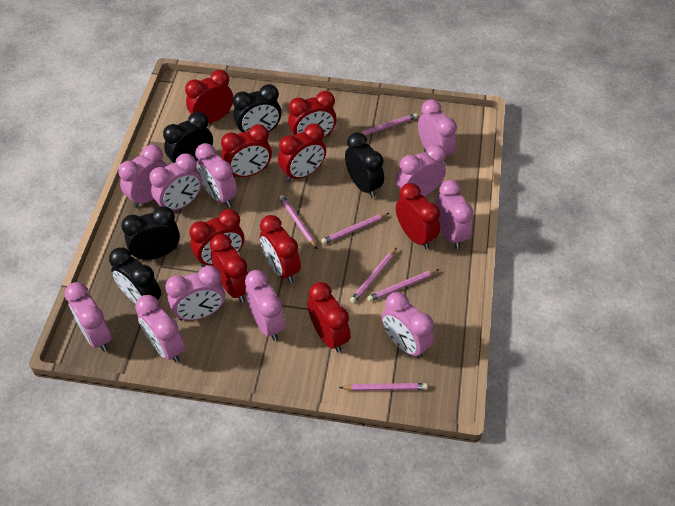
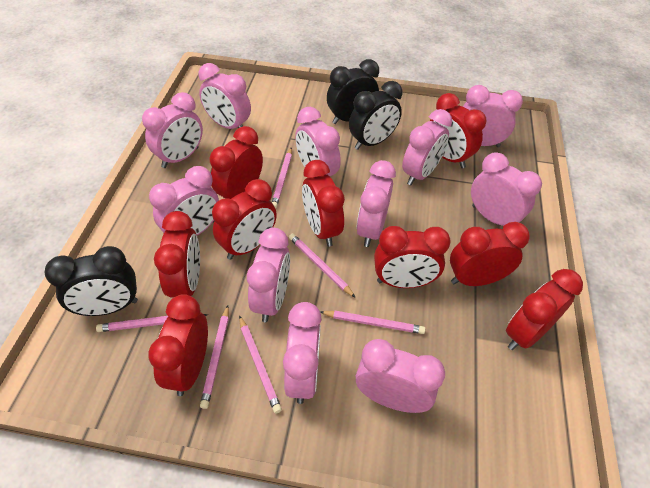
black clock: 5 -> 3

